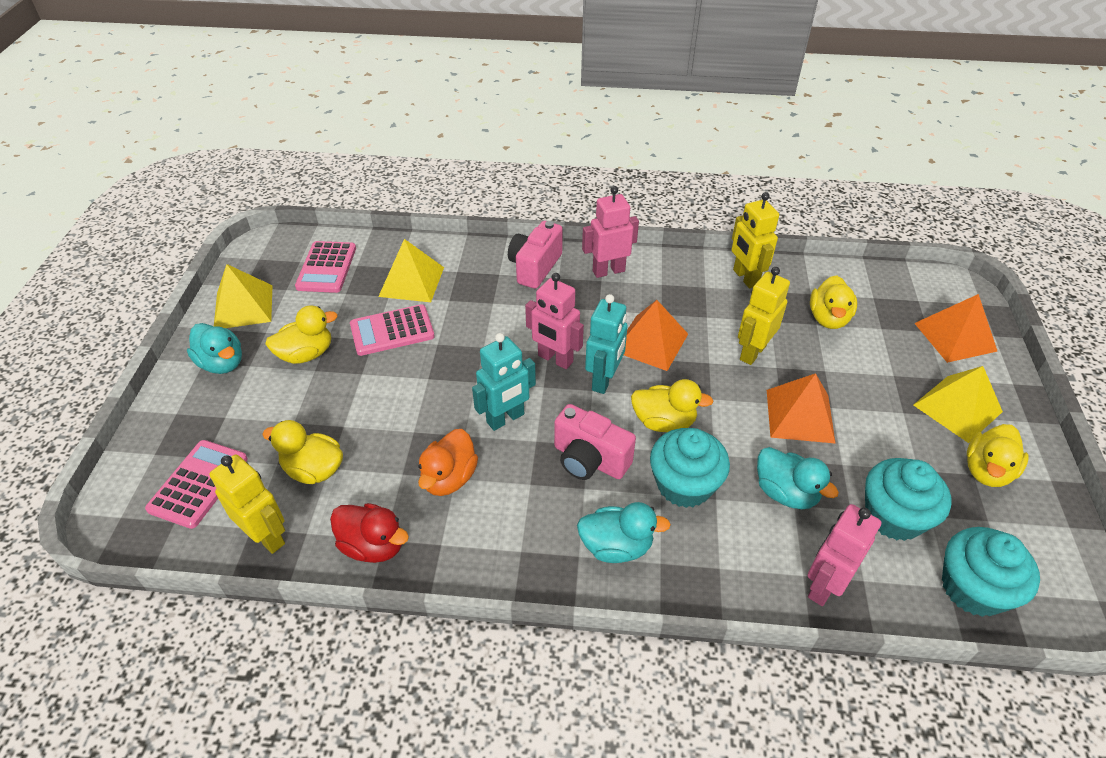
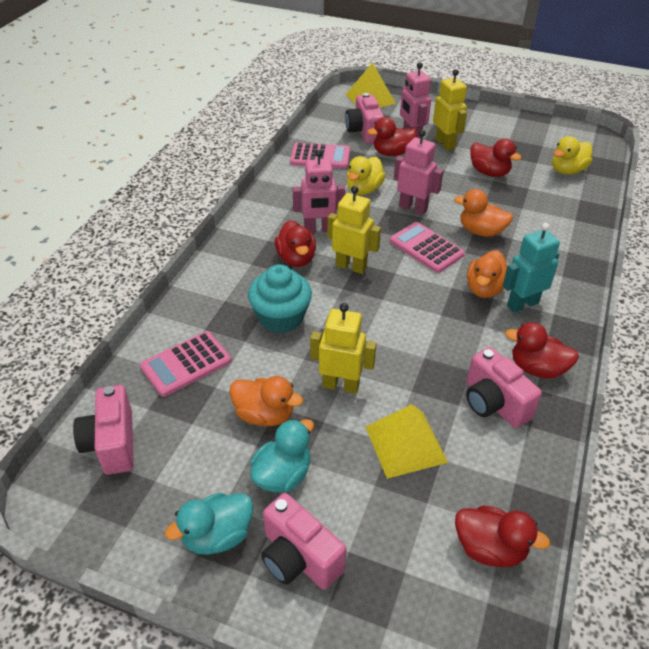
orange duck: 1 -> 3
orange pyramid: 3 -> 0
pink camera: 2 -> 4
red duck: 1 -> 5
turquoise cupcake: 3 -> 1
turquoise duck: 3 -> 2
turquoise robot: 2 -> 1
yellow duck: 5 -> 2
yellow pyramid: 3 -> 2

